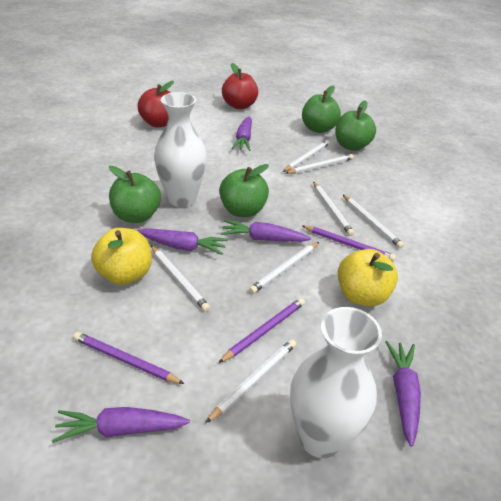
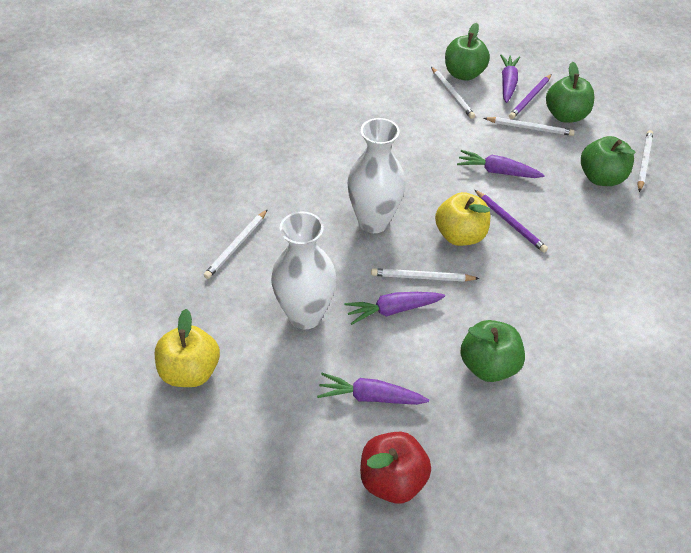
purple carrot: 5 -> 4
purple pencil: 3 -> 2
red apple: 2 -> 1
white pencil: 7 -> 5

